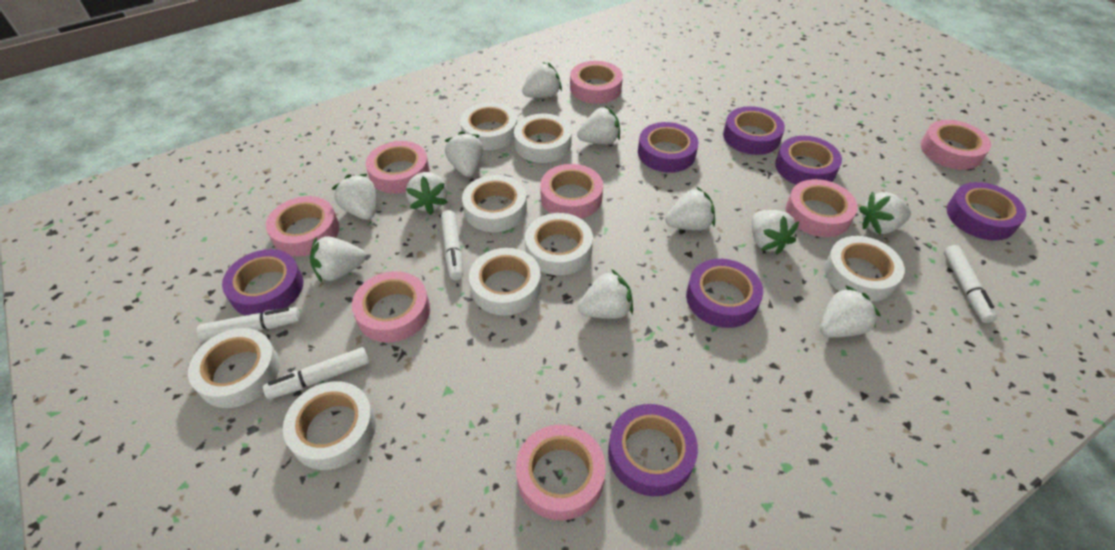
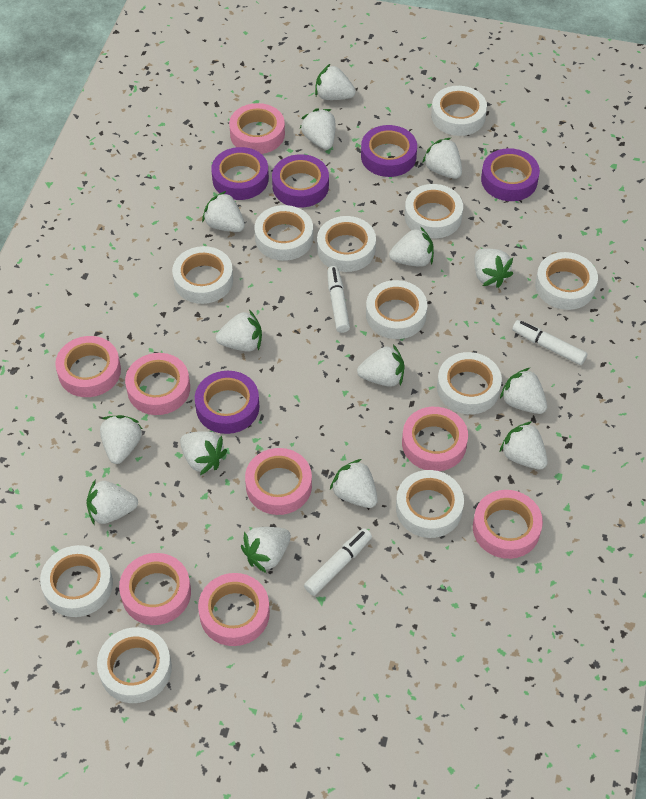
purple tape: 7 -> 5
white marker: 4 -> 3
white strawberry: 11 -> 15
white tape: 8 -> 11

